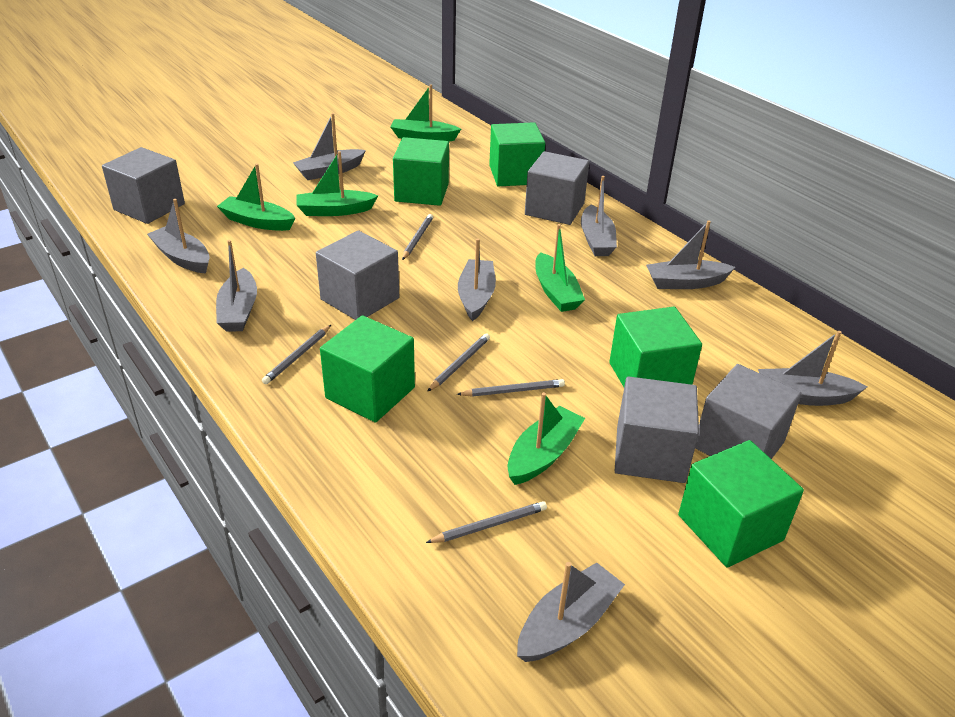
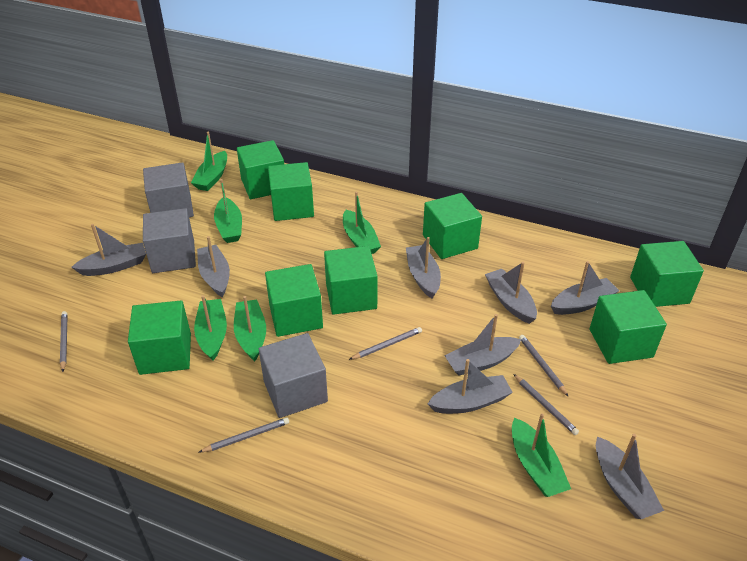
green boat: 5 -> 6
green cube: 5 -> 8
grey cube: 5 -> 3

